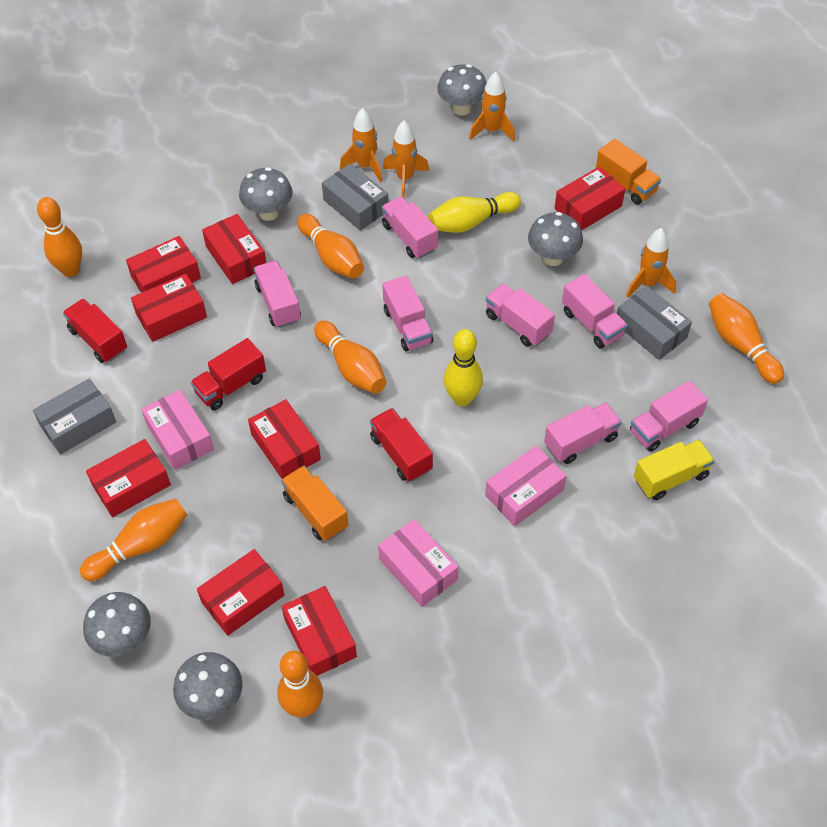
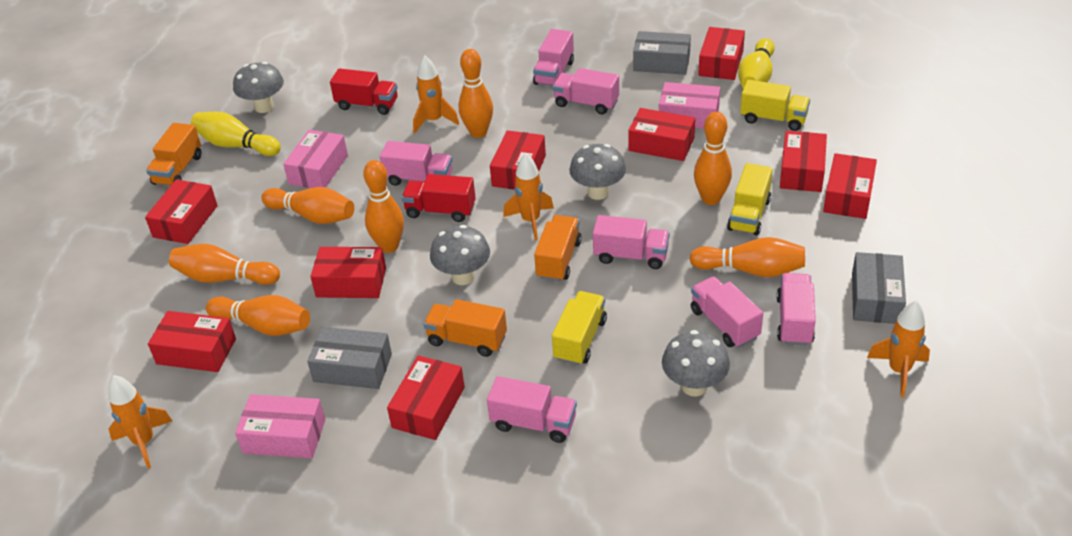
grey mushroom: 5 -> 4
orange bowling pin: 6 -> 7
orange truck: 2 -> 3
red box: 8 -> 9
red truck: 3 -> 2
yellow truck: 1 -> 3

